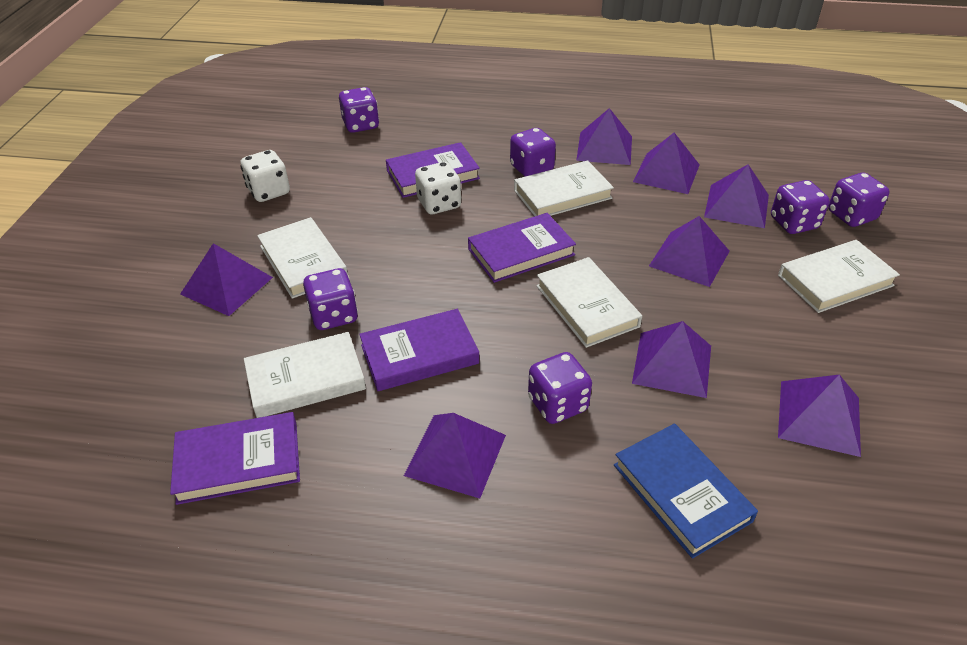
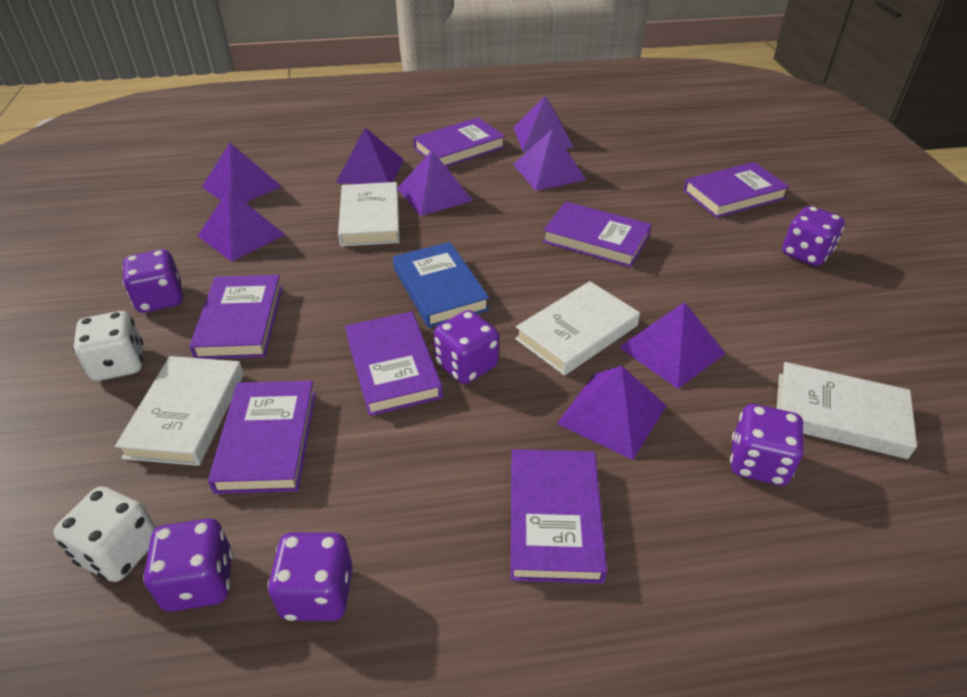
purple book: 4 -> 7
white book: 5 -> 4

